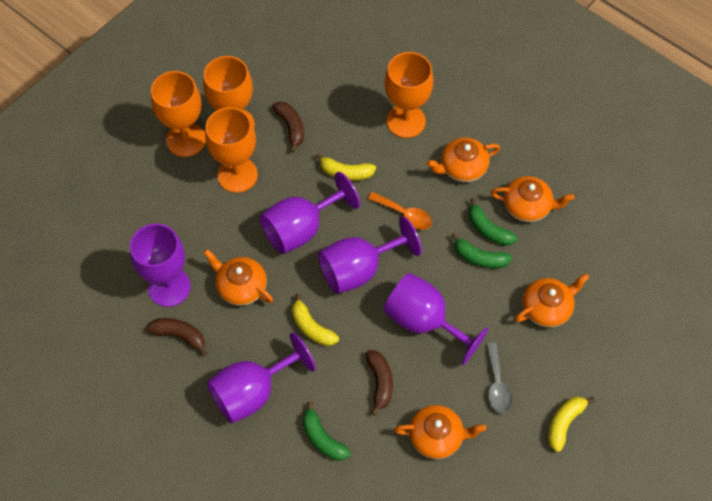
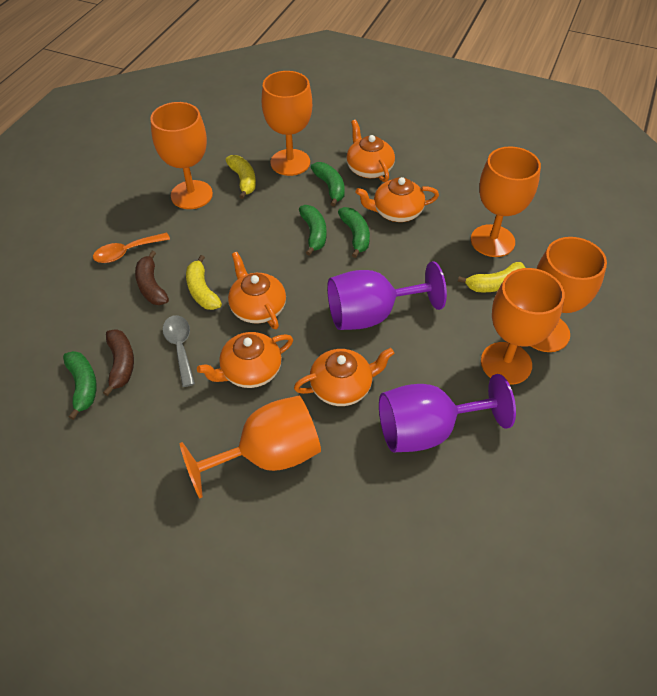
brown banana: 3 -> 2
green banana: 3 -> 4
orange goblet: 4 -> 6
purple goblet: 5 -> 2

